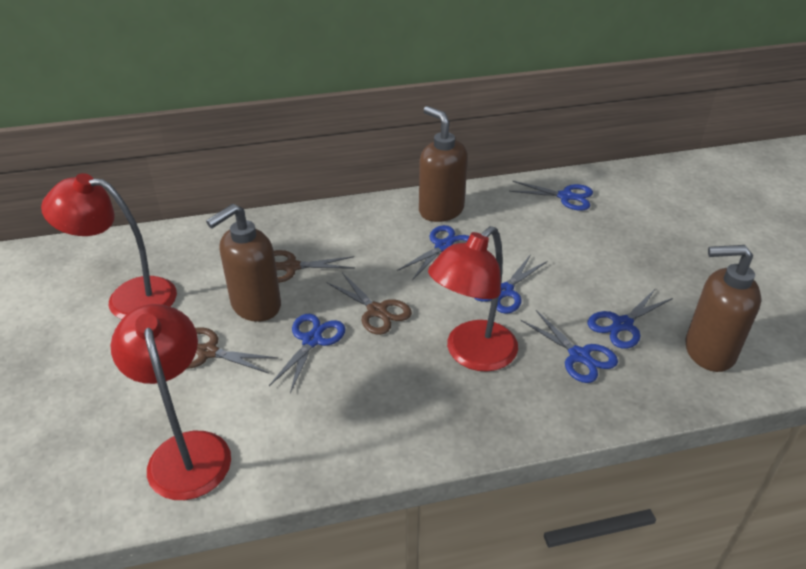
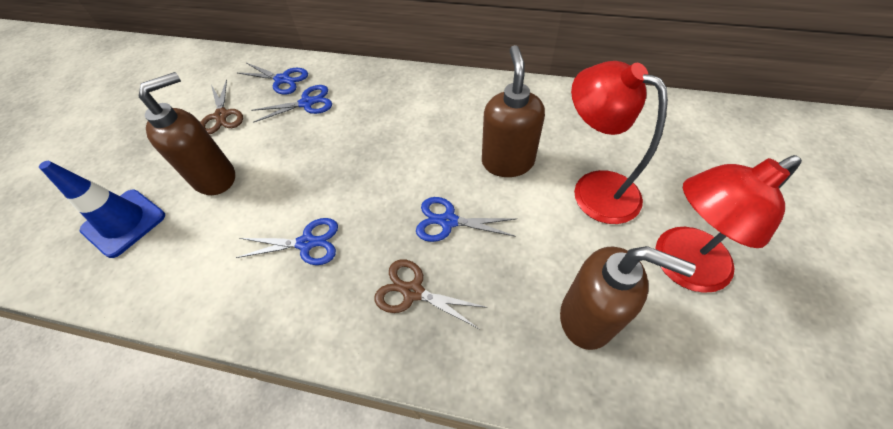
blue scissors: 6 -> 4
blue traffic cone: 0 -> 1
brown scissors: 3 -> 2
red lamp: 3 -> 2

